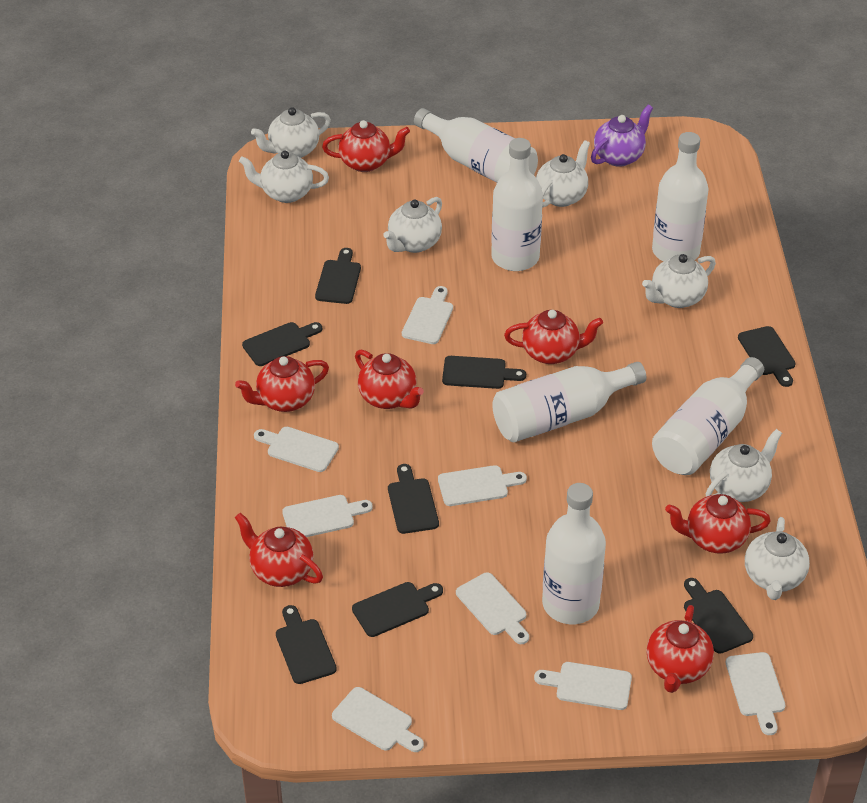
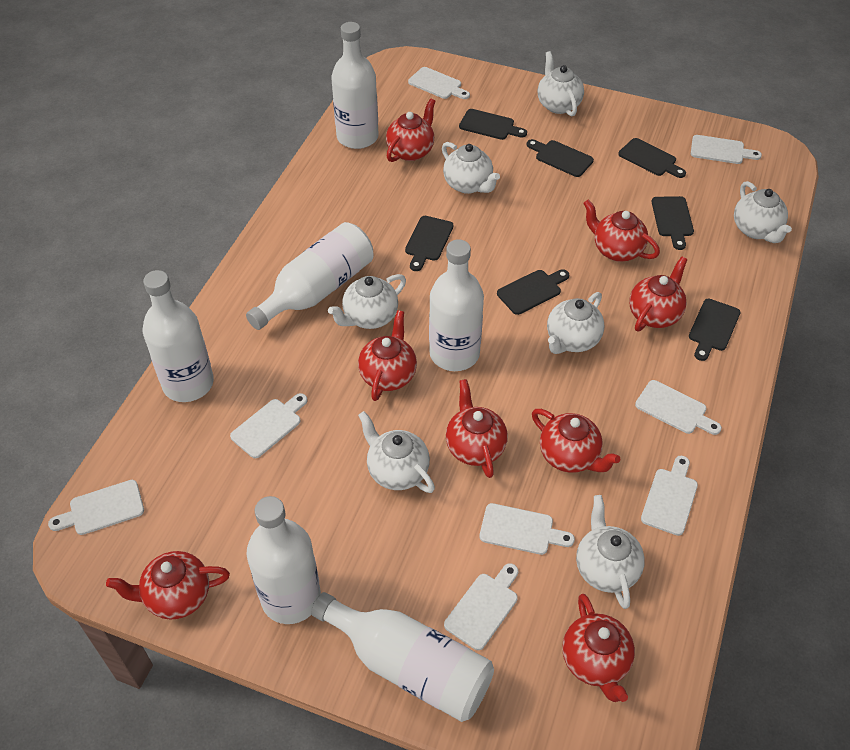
black cutting board: 8 -> 7
purple teapot: 1 -> 0
red teapot: 7 -> 8

